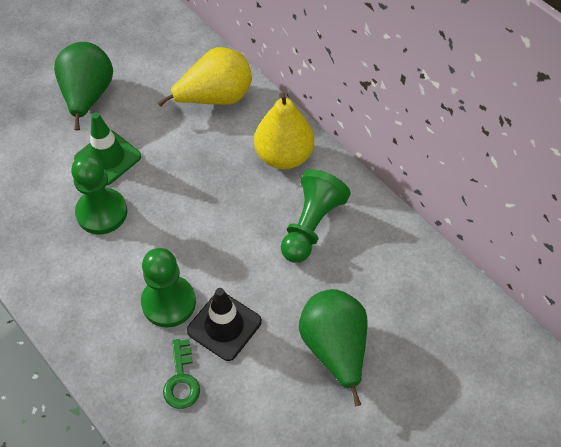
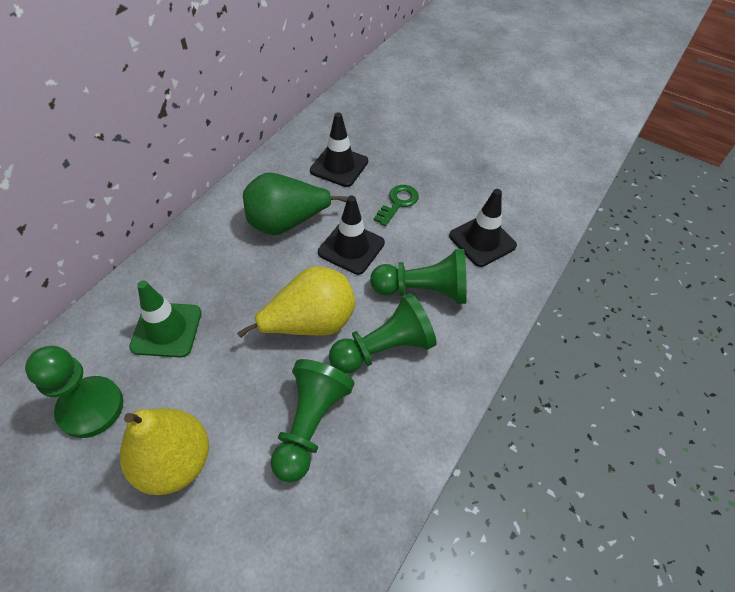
black traffic cone: 1 -> 3
green pawn: 3 -> 4
green pear: 2 -> 1

